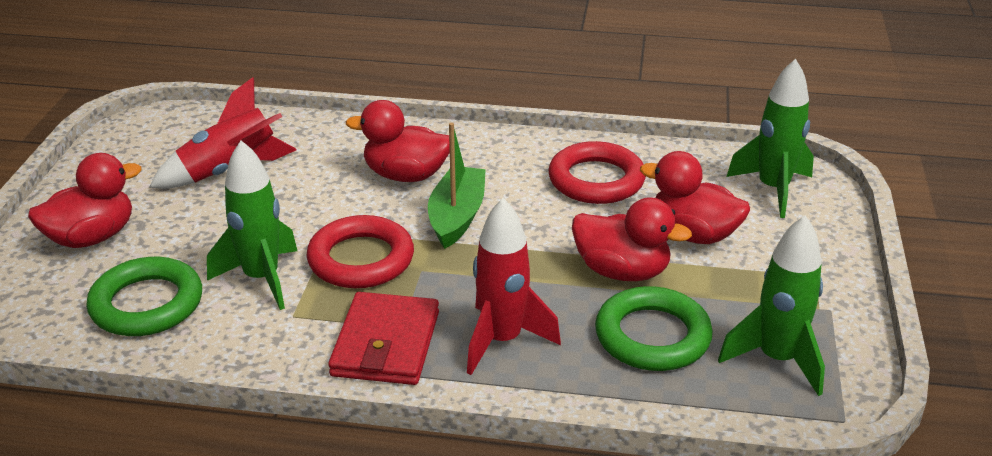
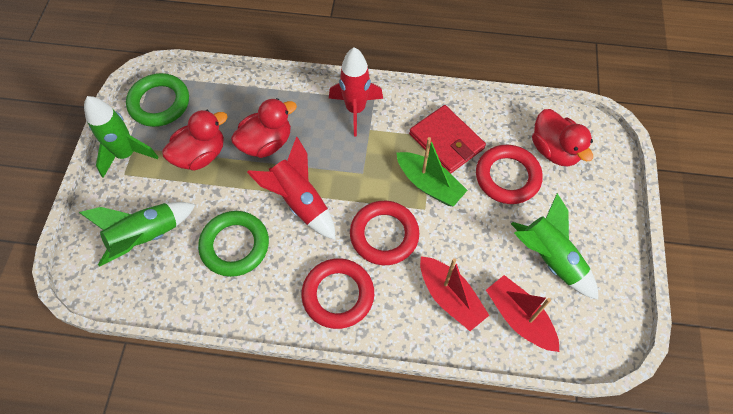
red boat: 0 -> 2
red duck: 4 -> 3
red ring: 2 -> 3

